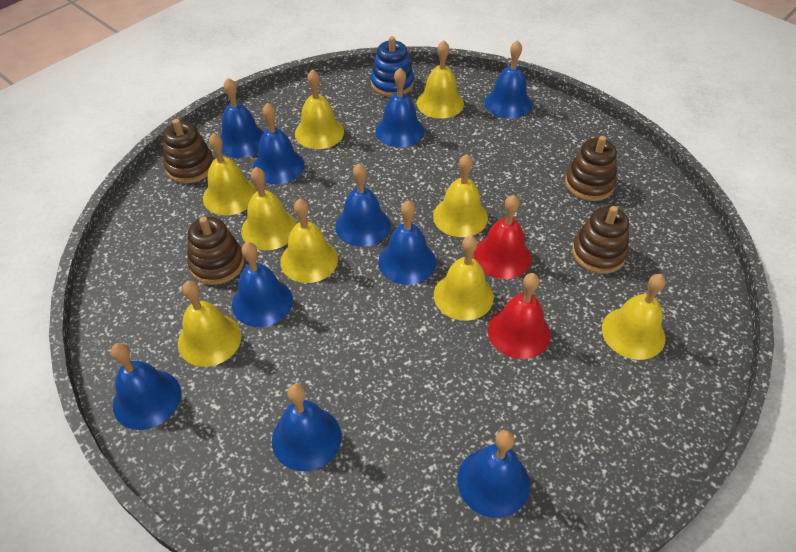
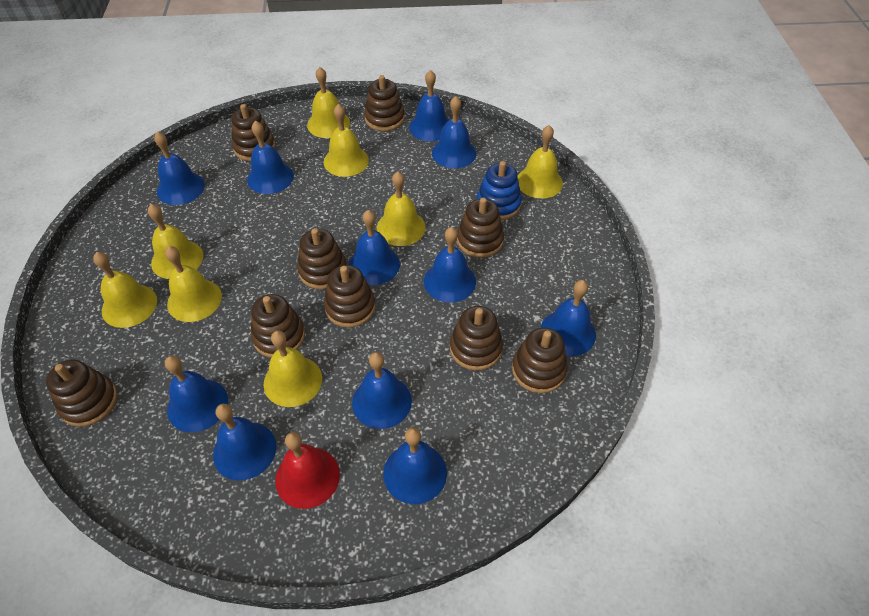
blue bell: 10 -> 11
brown stacking toy: 4 -> 9
red bell: 2 -> 1
yellow bell: 9 -> 8

